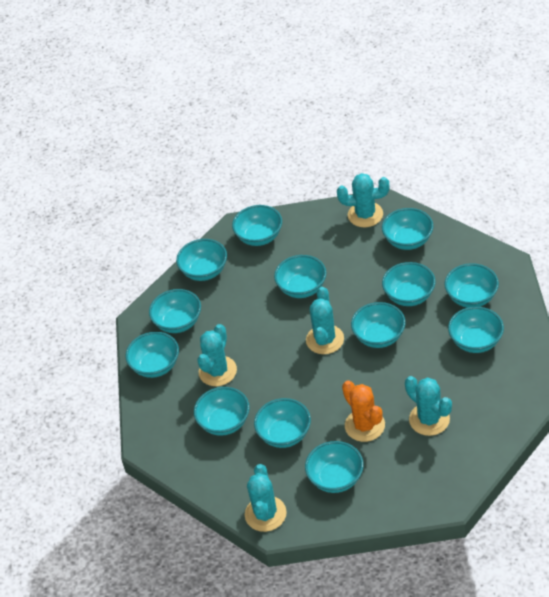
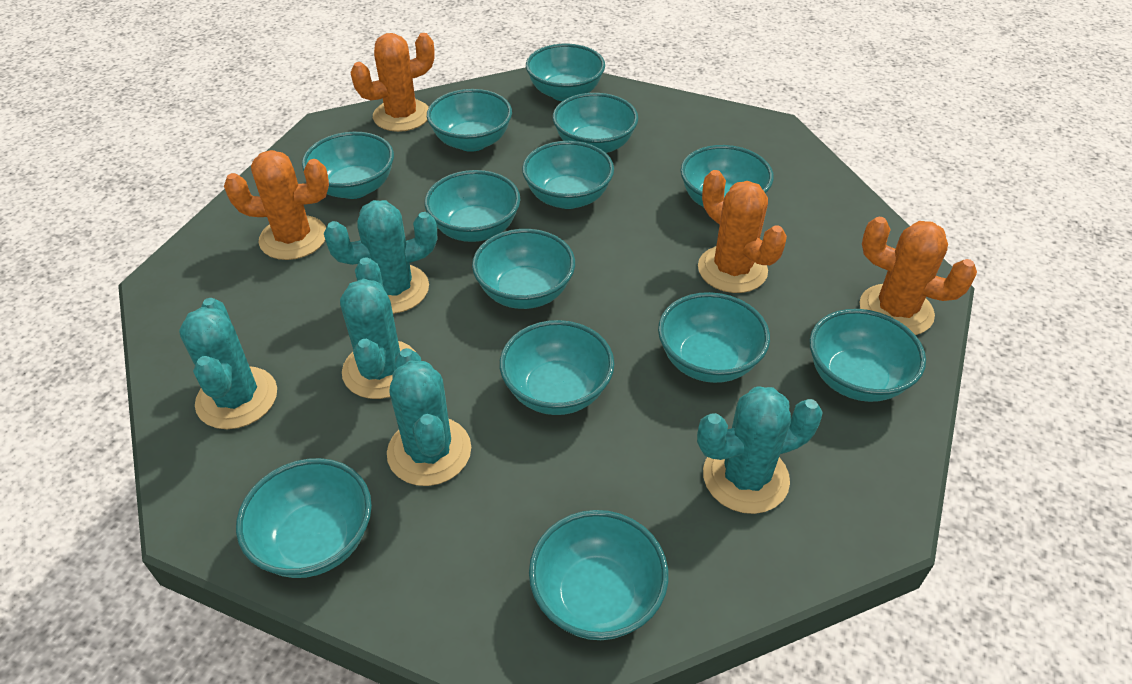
orange cactus: 1 -> 4

